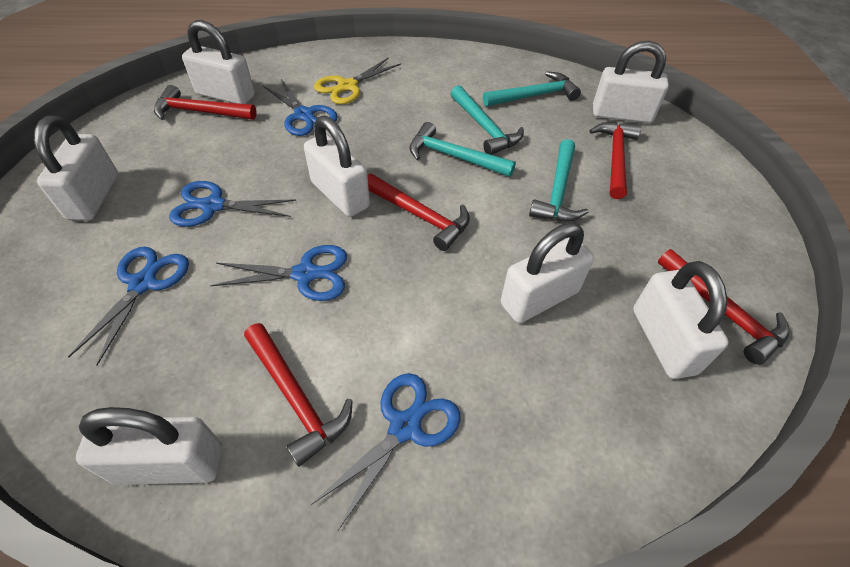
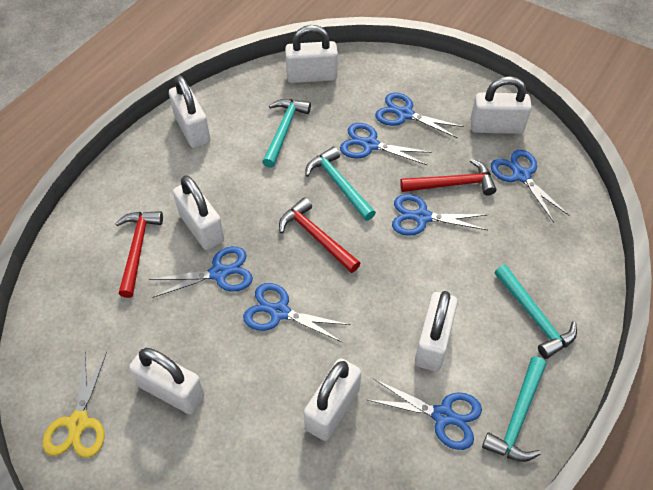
blue scissors: 5 -> 7
red hammer: 5 -> 3

